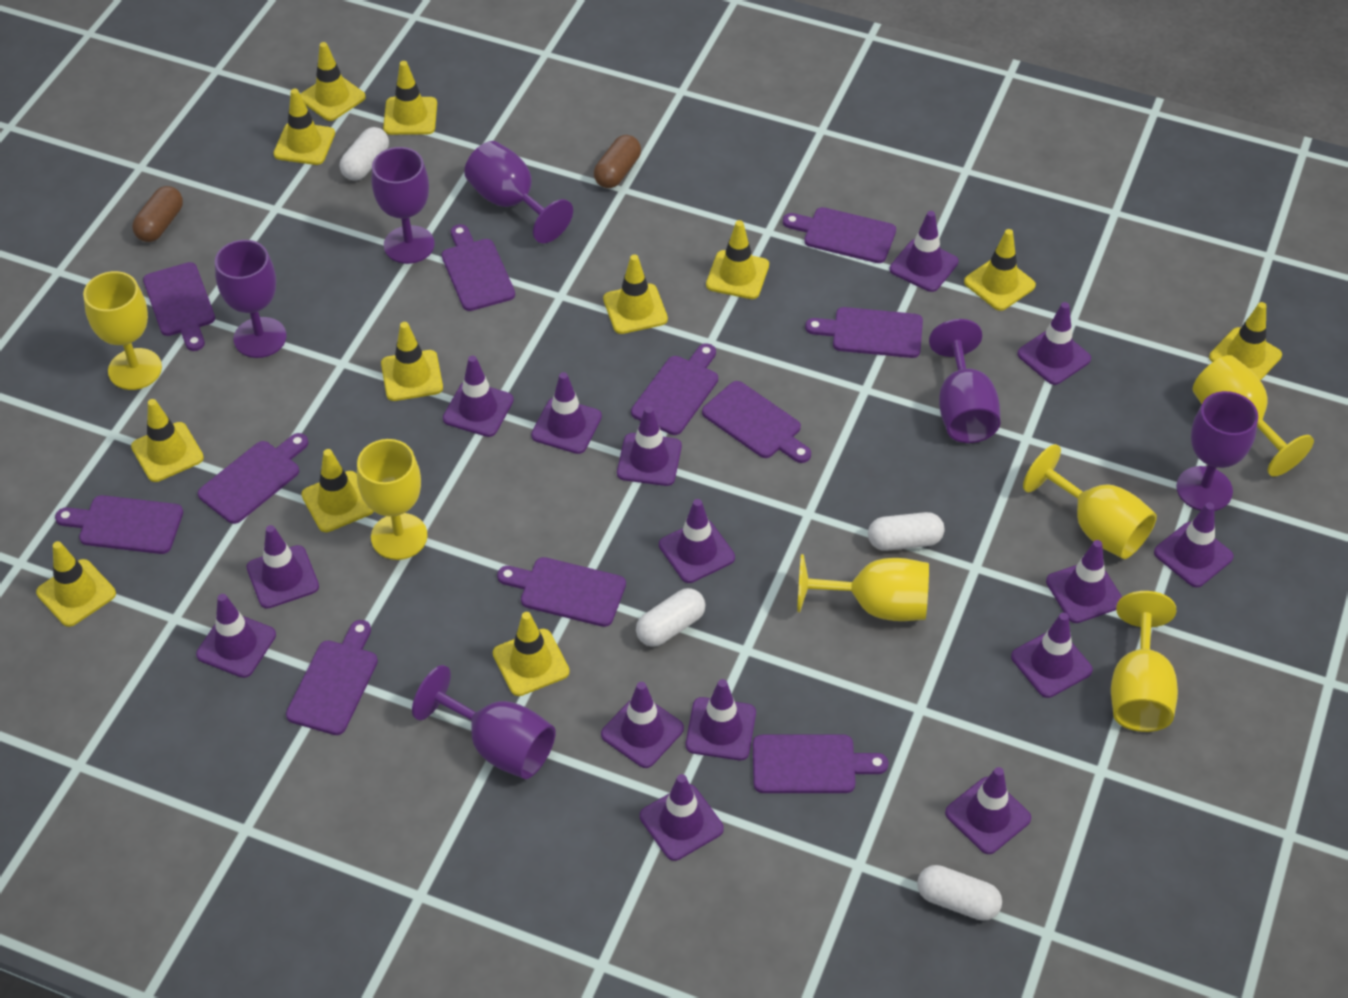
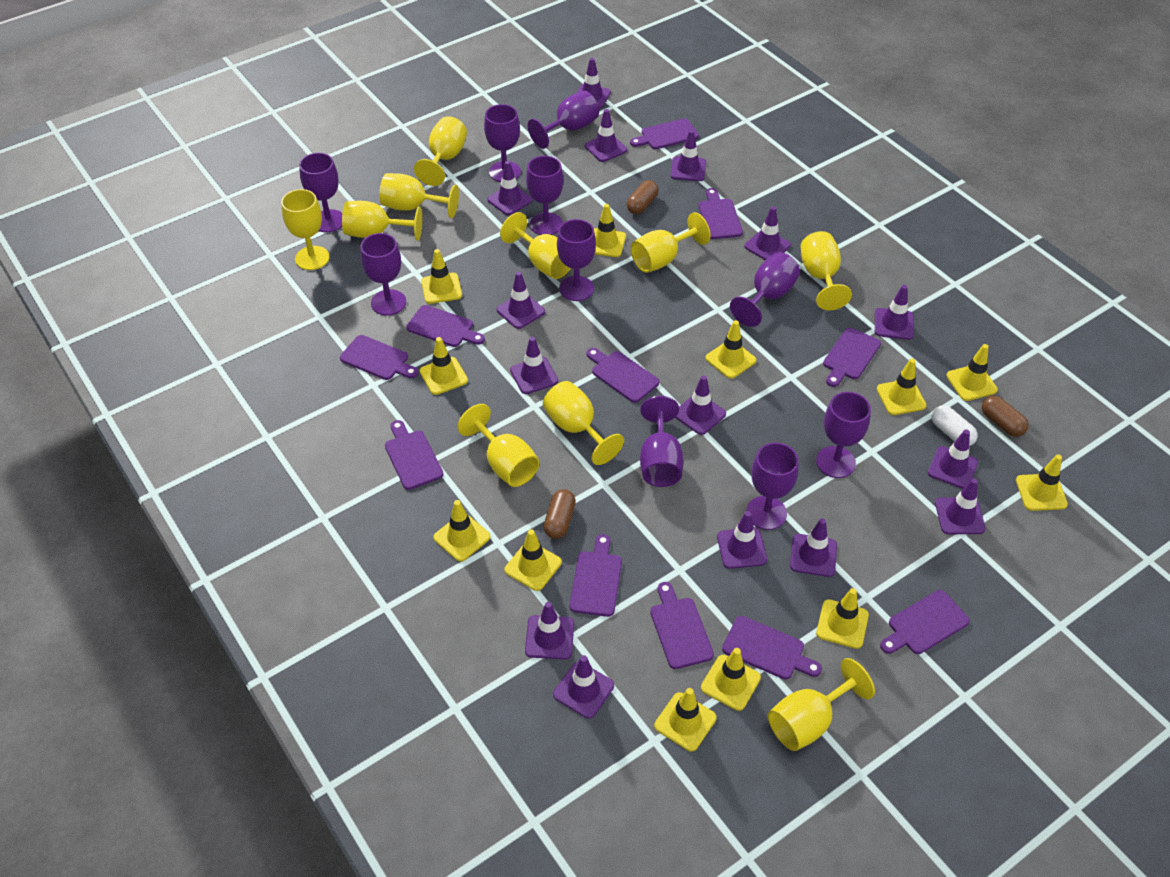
brown capsule: 2 -> 3
purple goblet: 6 -> 10
white capsule: 4 -> 1
yellow goblet: 6 -> 10

